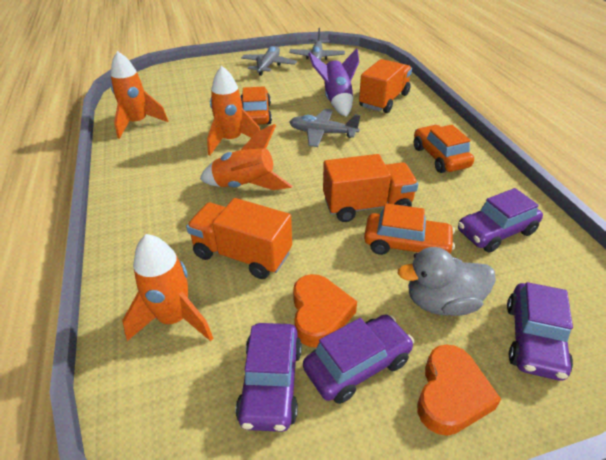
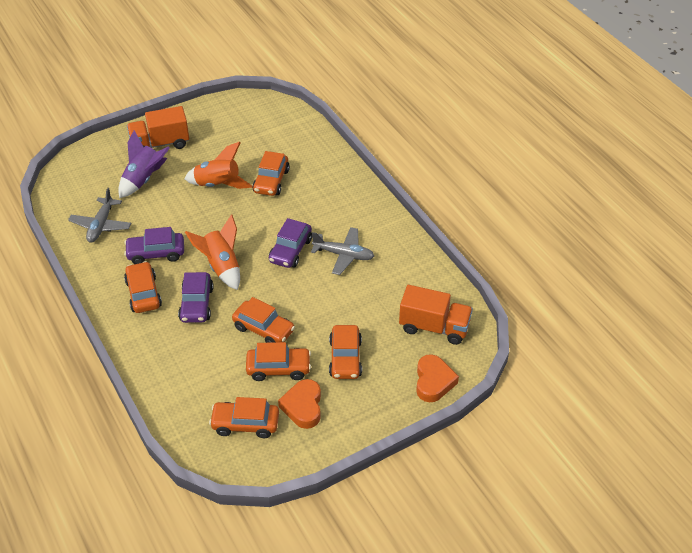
grey duck: 1 -> 0
grey plane: 3 -> 2
orange car: 3 -> 6
orange rocket: 4 -> 2
orange truck: 3 -> 2
purple car: 4 -> 3

